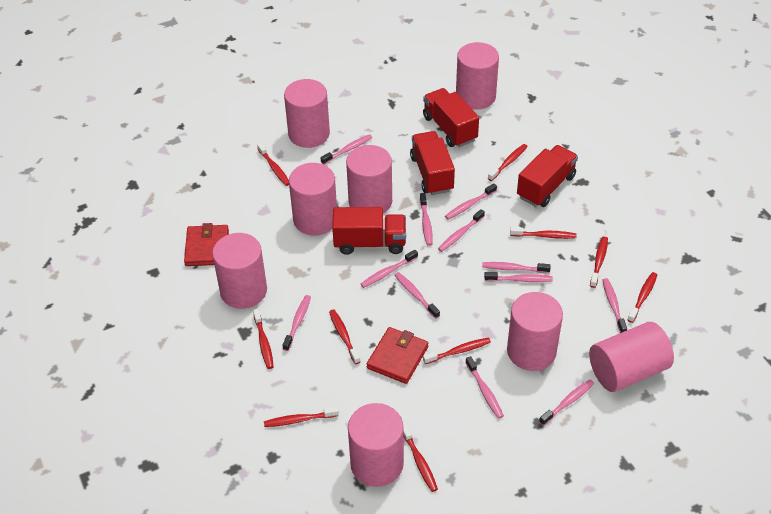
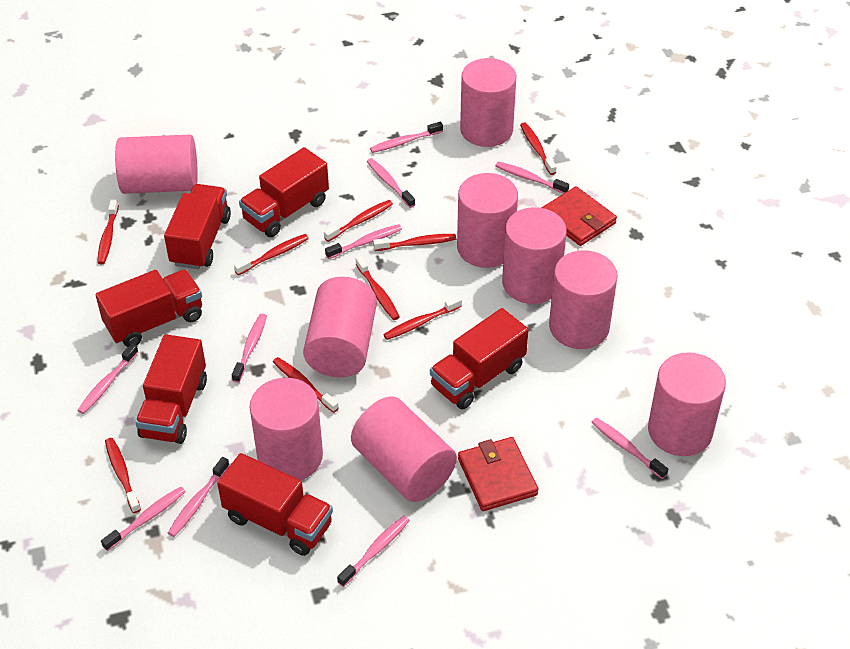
pink cylinder: 8 -> 9
pink toothbrush: 12 -> 10
red toothbrush: 10 -> 9
red truck: 4 -> 6

